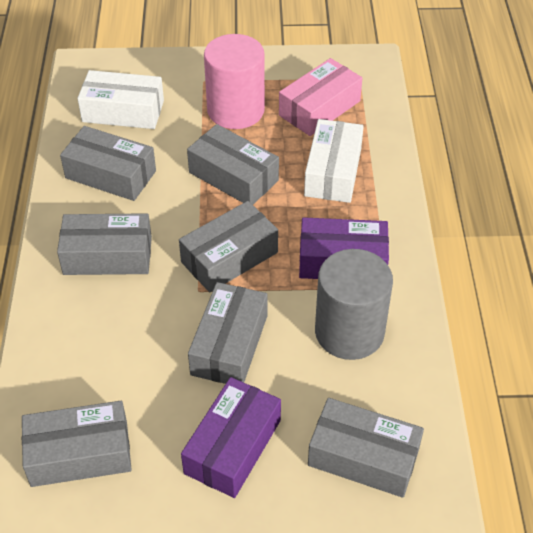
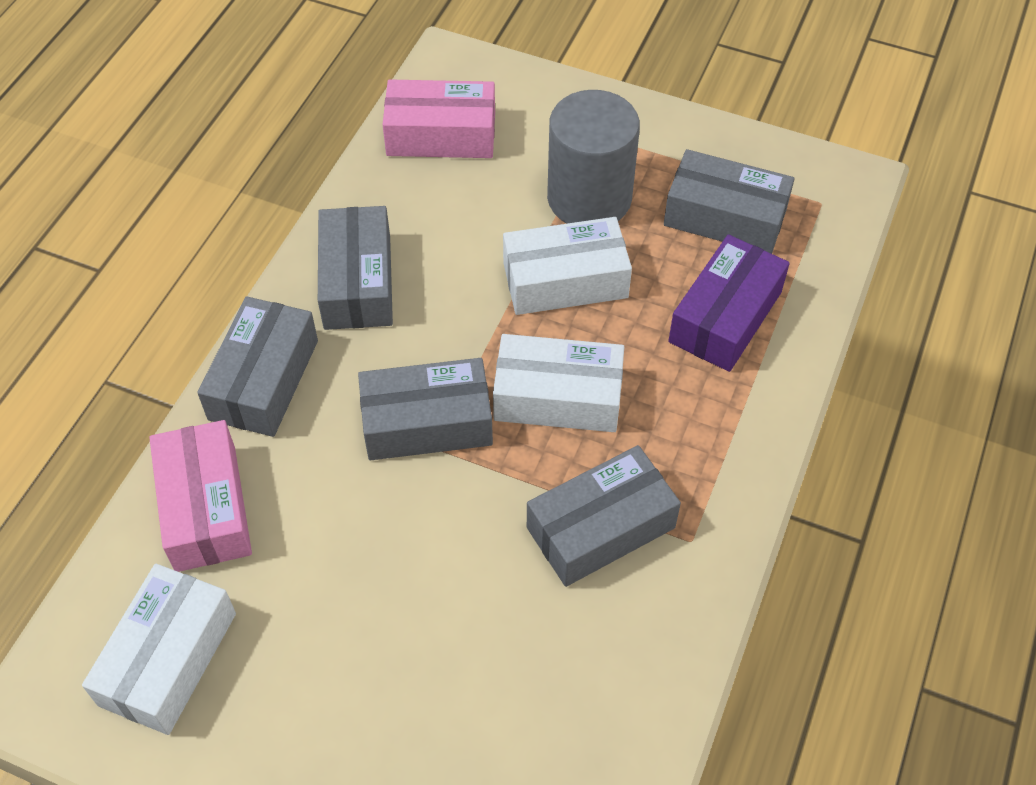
grey box: 7 -> 5
pink box: 1 -> 2
pink cylinder: 1 -> 0
purple box: 2 -> 1
white box: 2 -> 3

